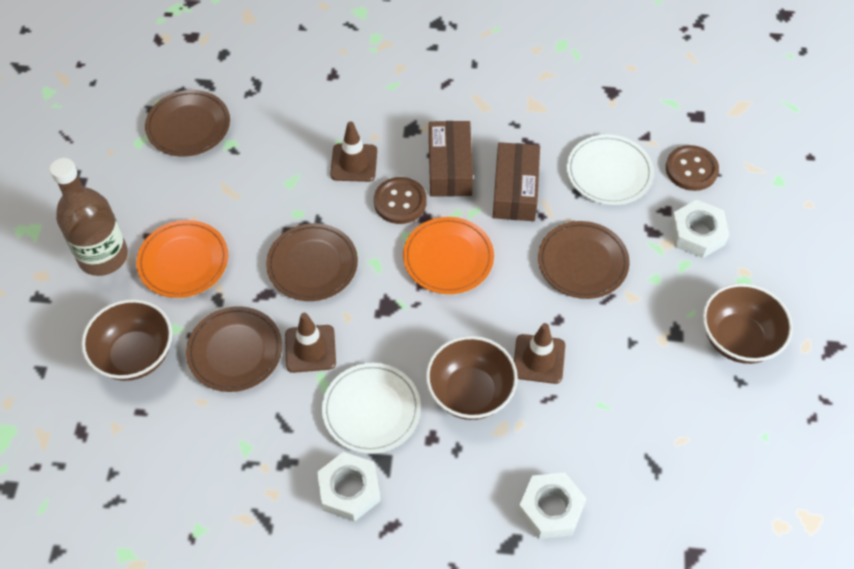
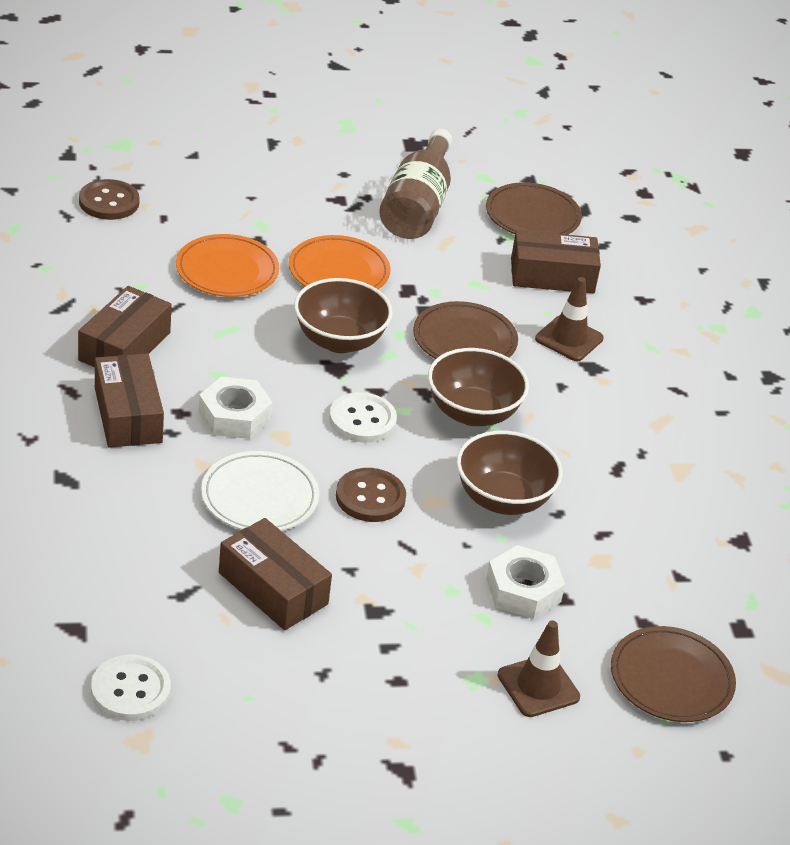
brown box: 2 -> 4
brown plate: 4 -> 3
brown traffic cone: 3 -> 2
white button: 0 -> 2
white nut: 3 -> 2
white plate: 2 -> 1

